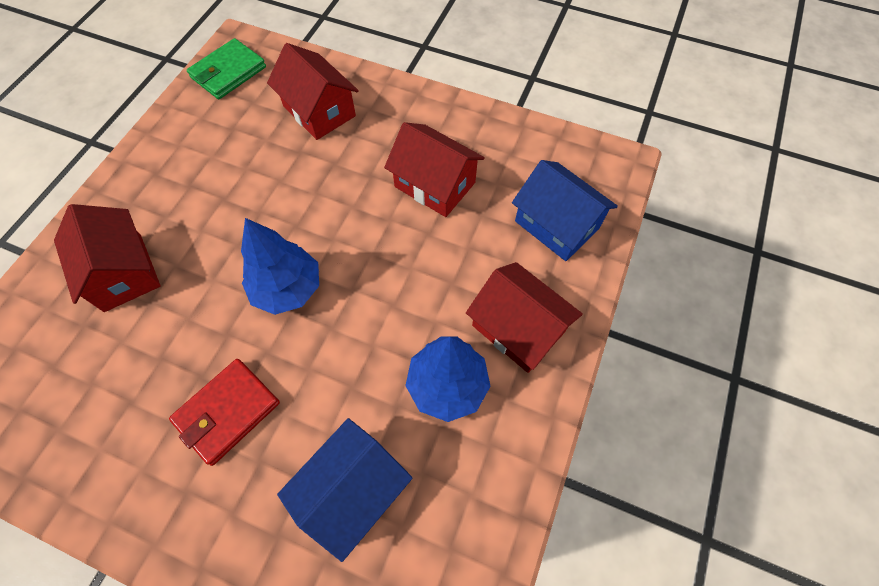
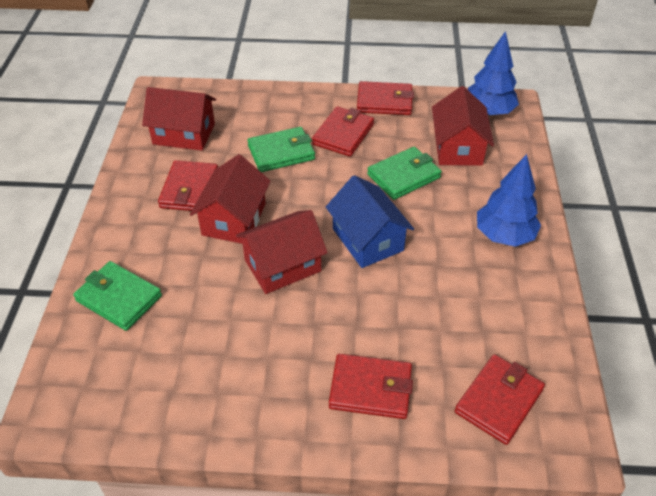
blue house: 2 -> 1
green wallet: 1 -> 3
red wallet: 1 -> 5

